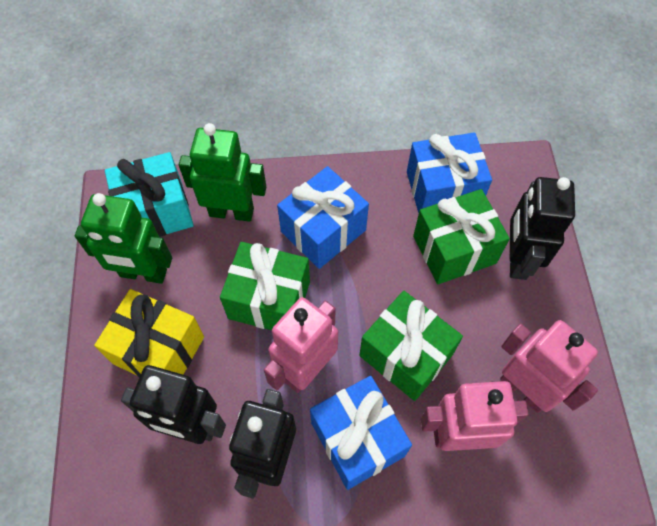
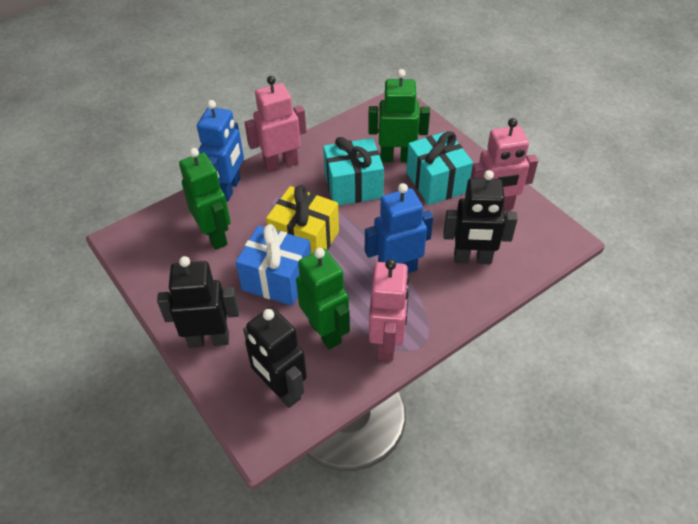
blue gift: 3 -> 1
blue robot: 0 -> 2
green gift: 3 -> 0
green robot: 2 -> 3
turquoise gift: 1 -> 2

